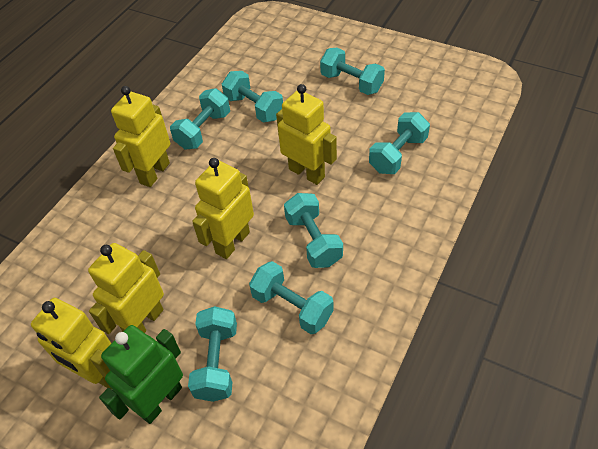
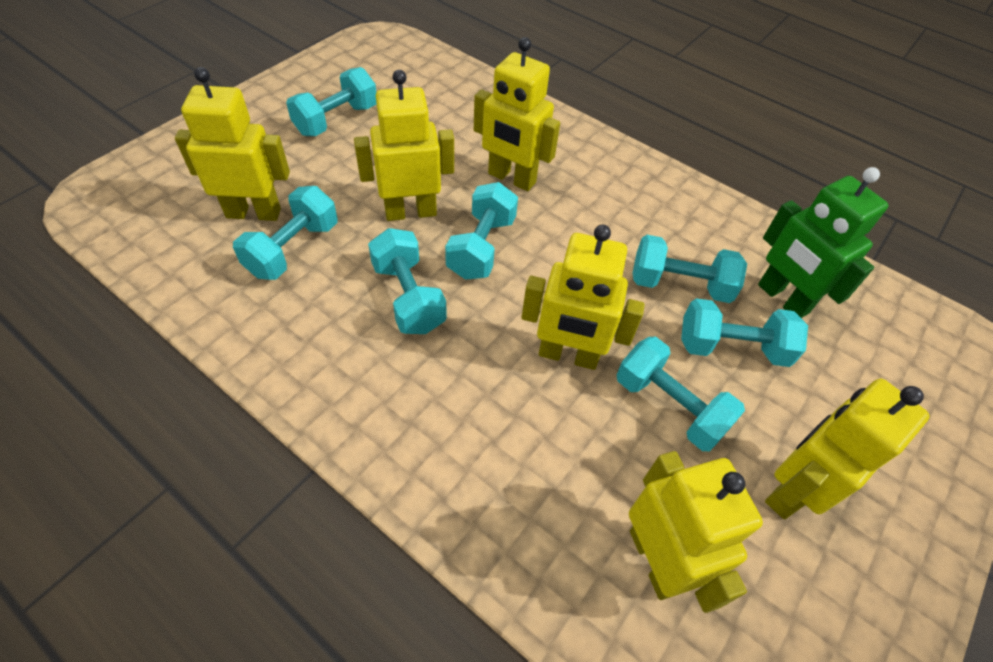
yellow robot: 5 -> 6

